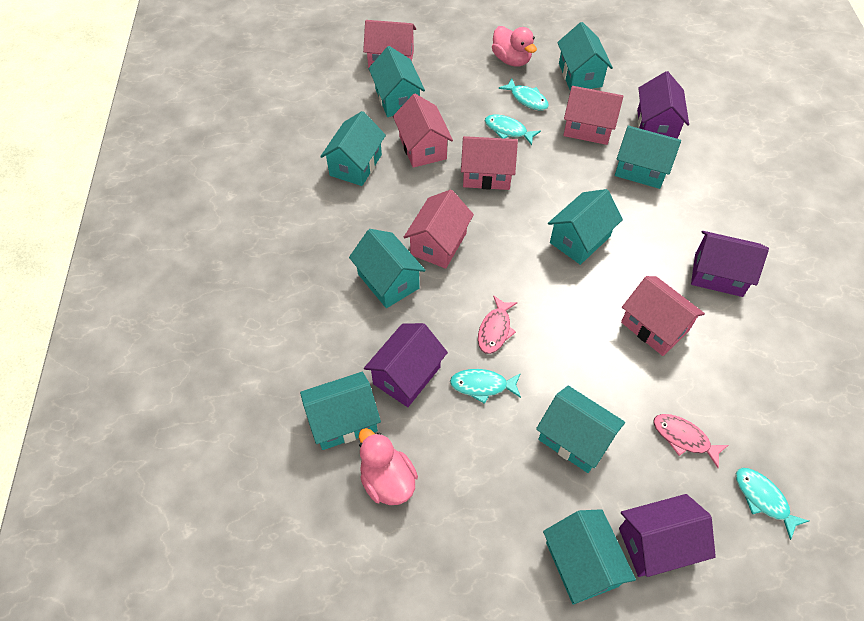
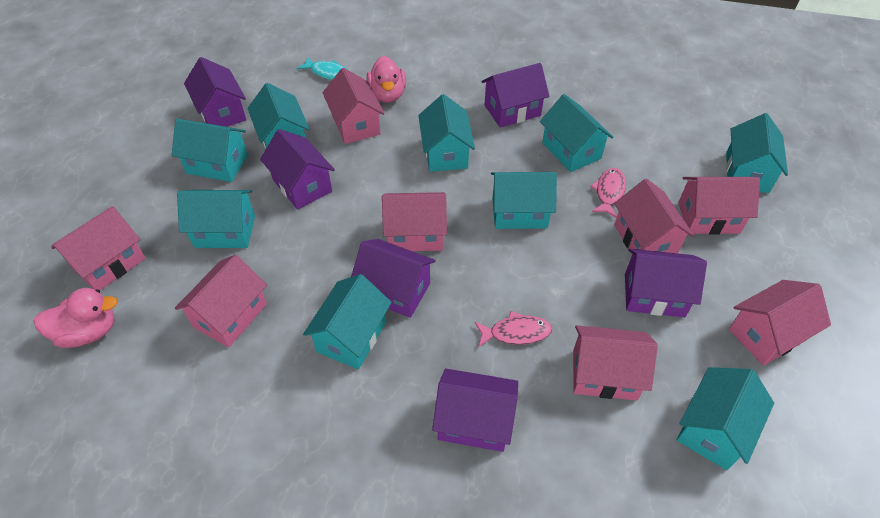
pink house: 6 -> 8
purple house: 4 -> 6
turquoise fish: 4 -> 1

